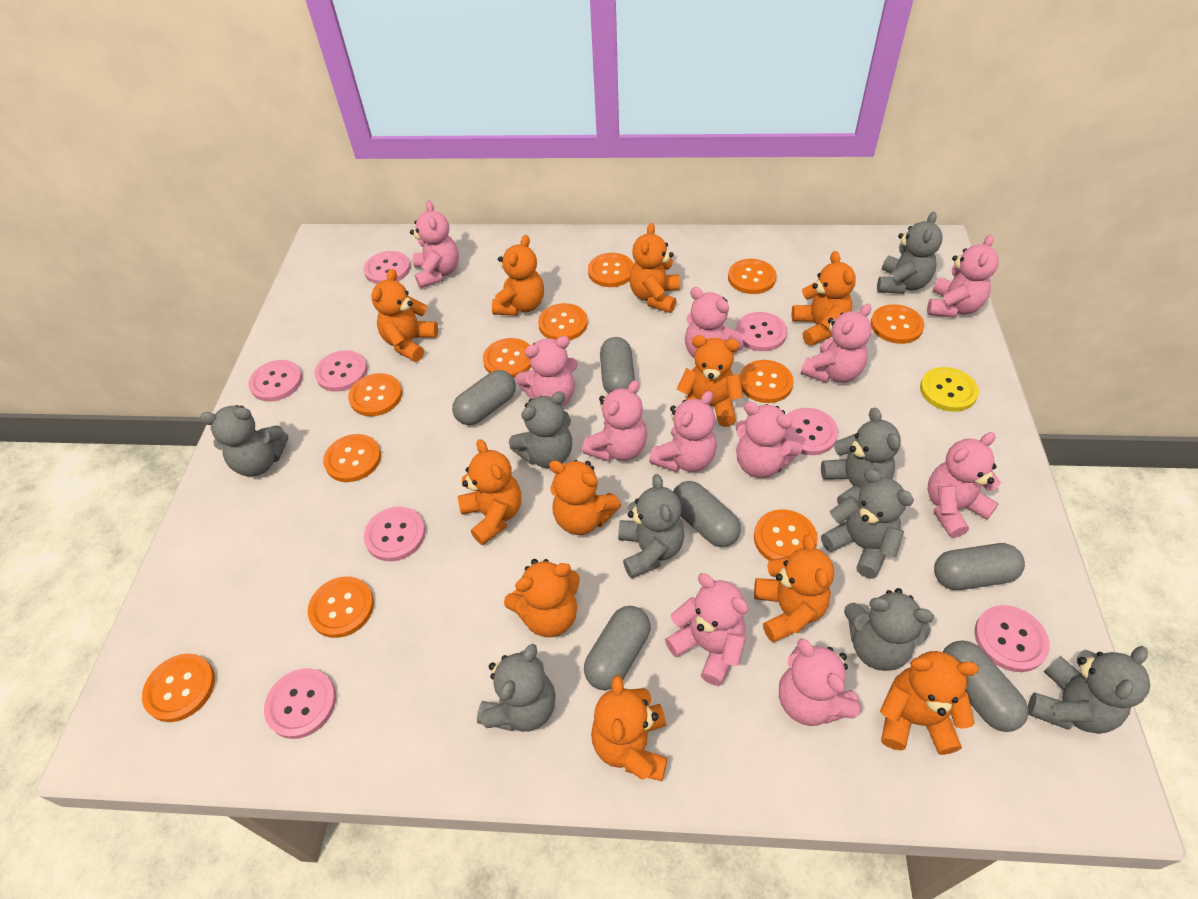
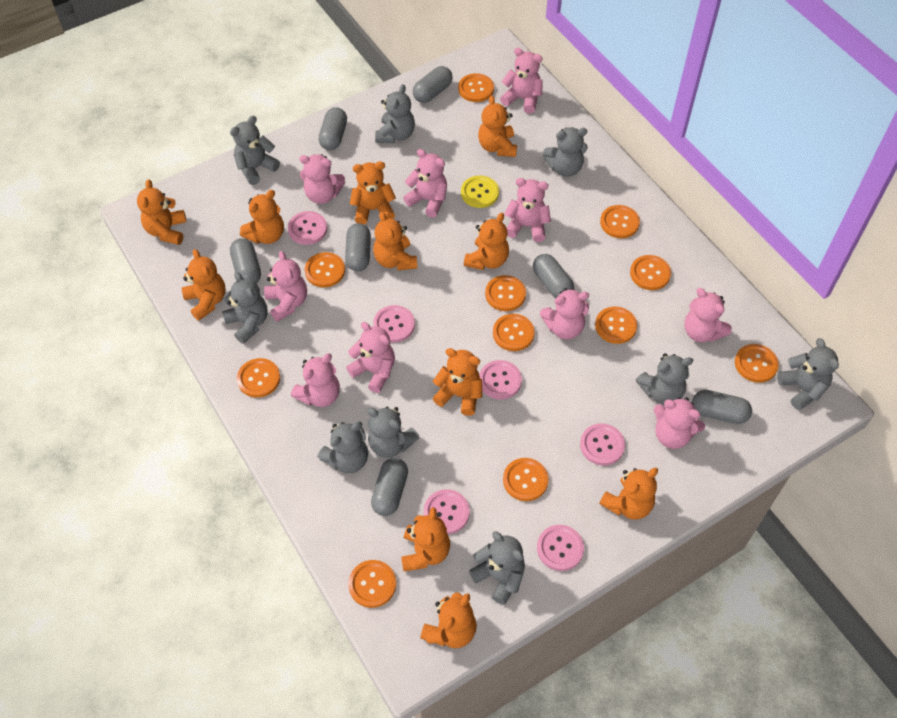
grey capsule: 6 -> 7
pink button: 8 -> 6
pink teddy bear: 11 -> 10

